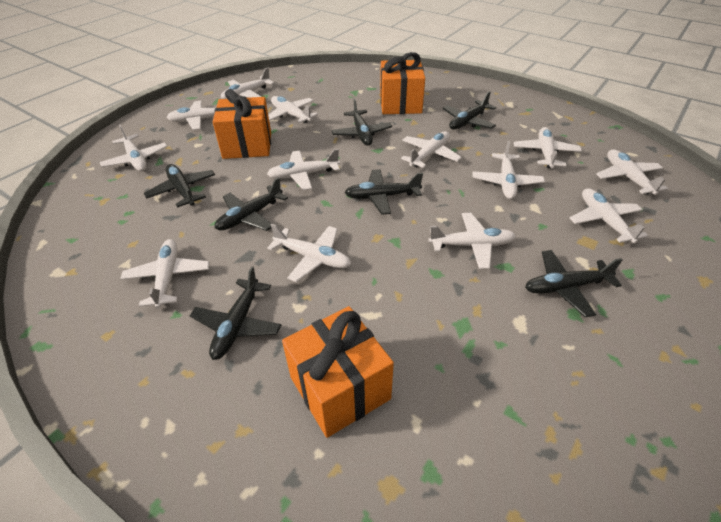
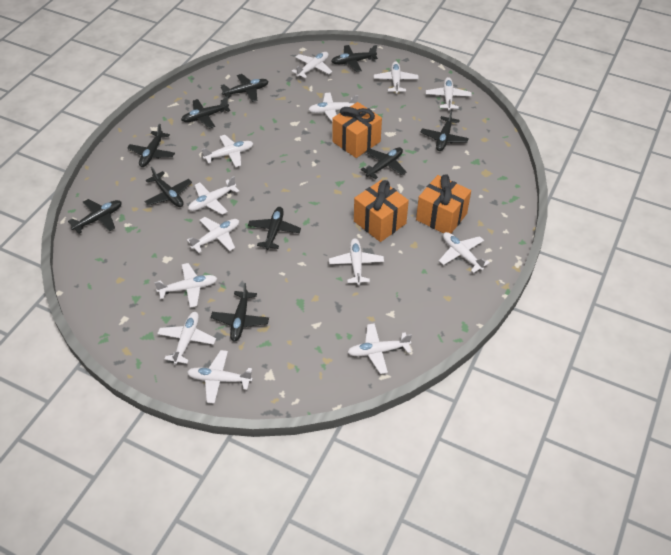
black plane: 7 -> 10

